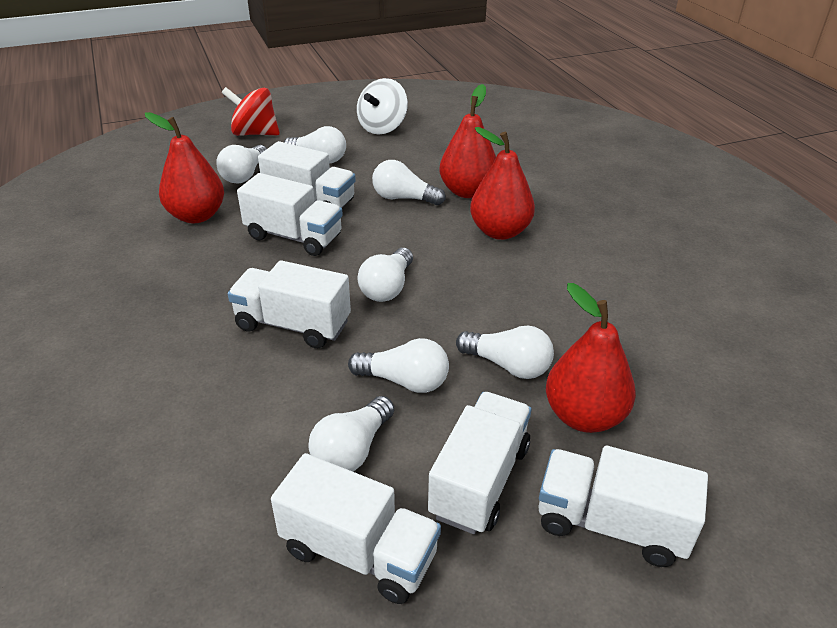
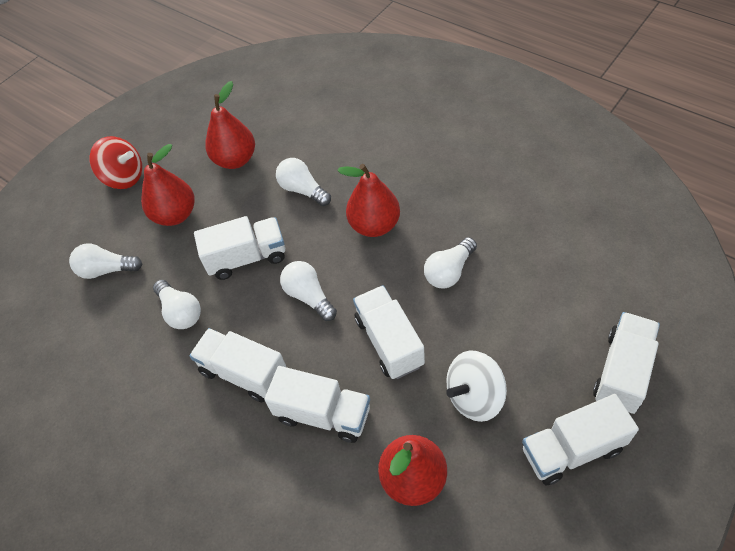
white light bulb: 7 -> 5

